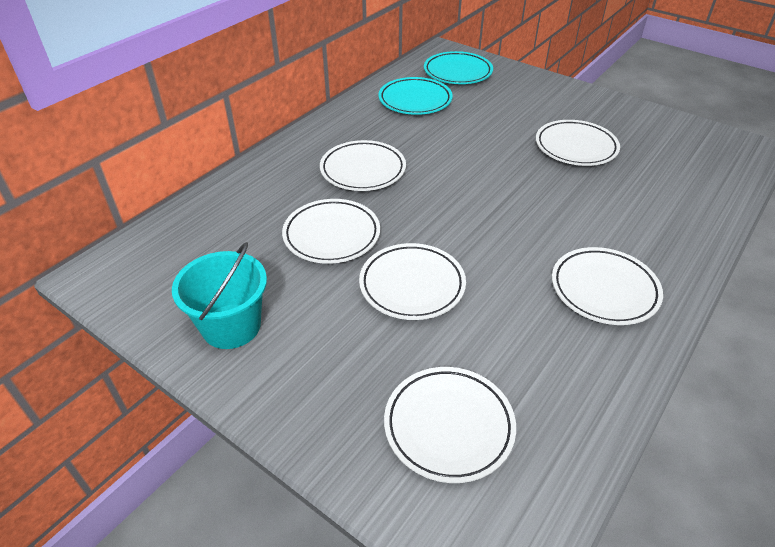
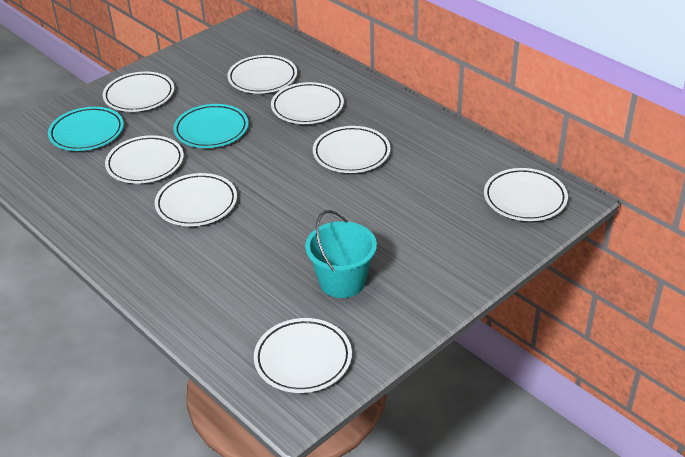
white plate: 6 -> 8

